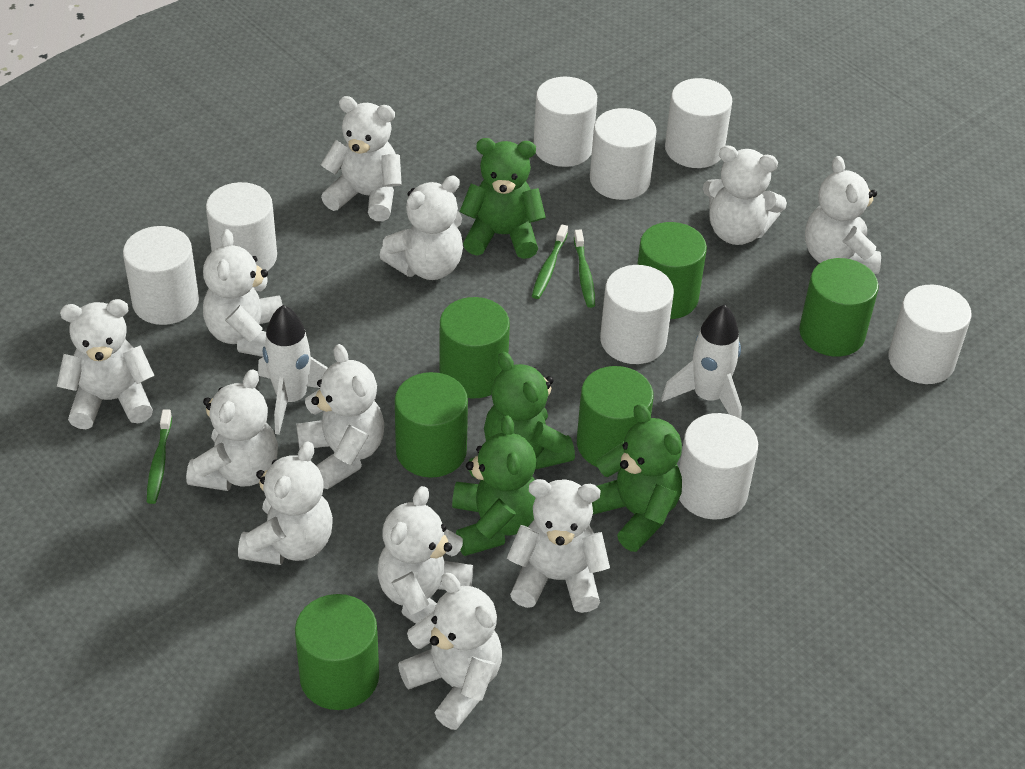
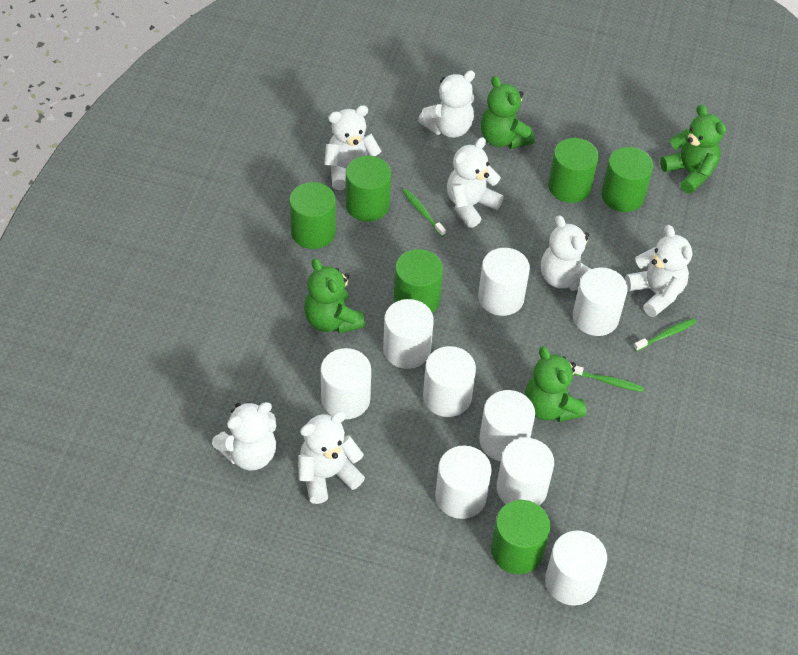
white cylinder: 8 -> 9
white rocket: 2 -> 0
white teddy bear: 12 -> 7

